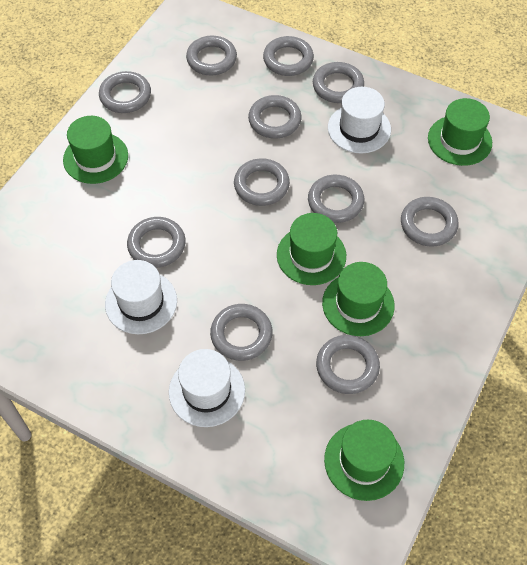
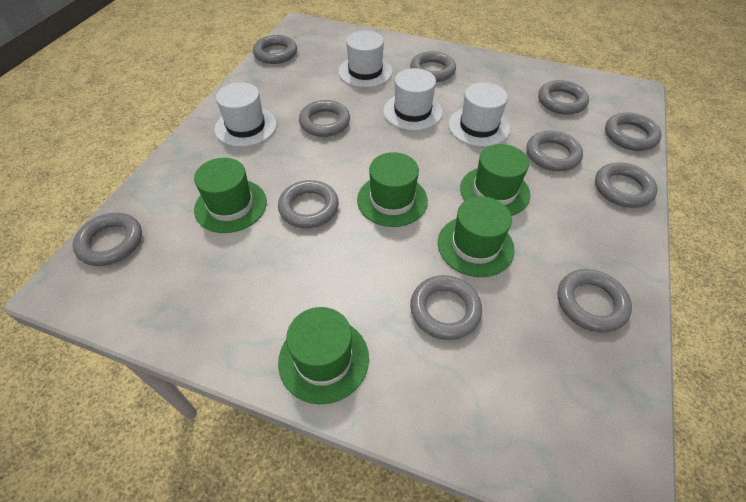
white hat: 3 -> 4

